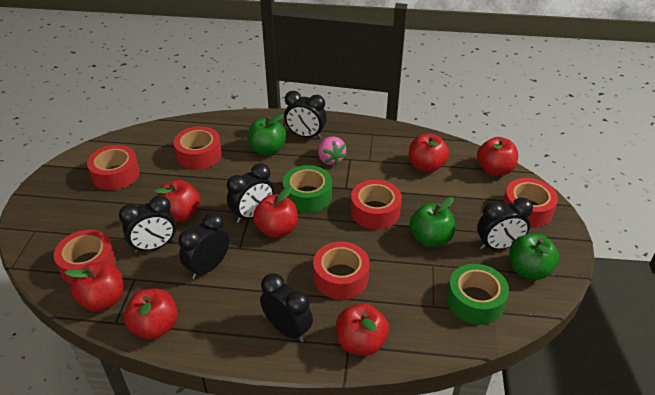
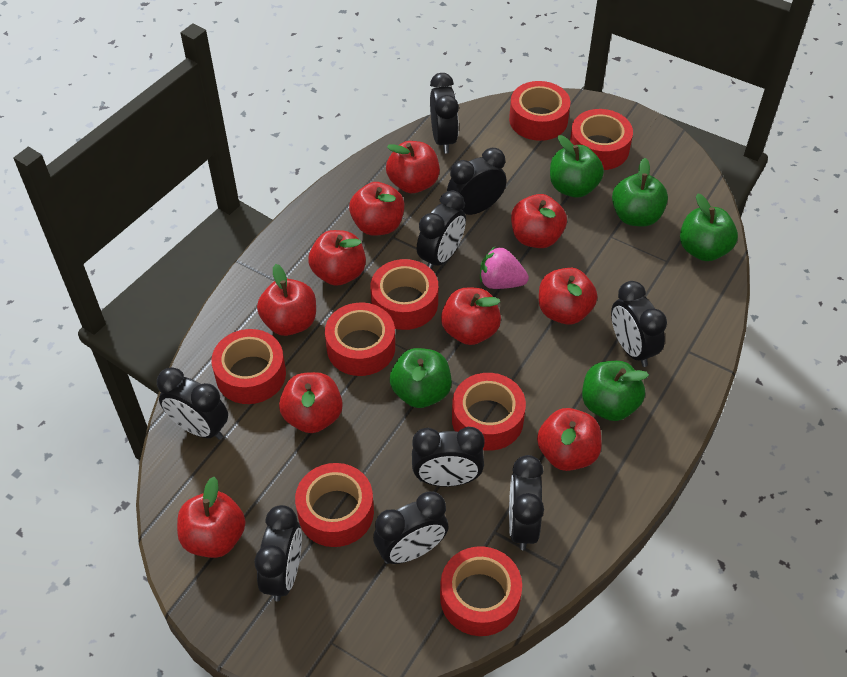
black clock: 6 -> 9
green apple: 3 -> 5
green tape: 2 -> 0
red apple: 7 -> 10
red tape: 6 -> 8

